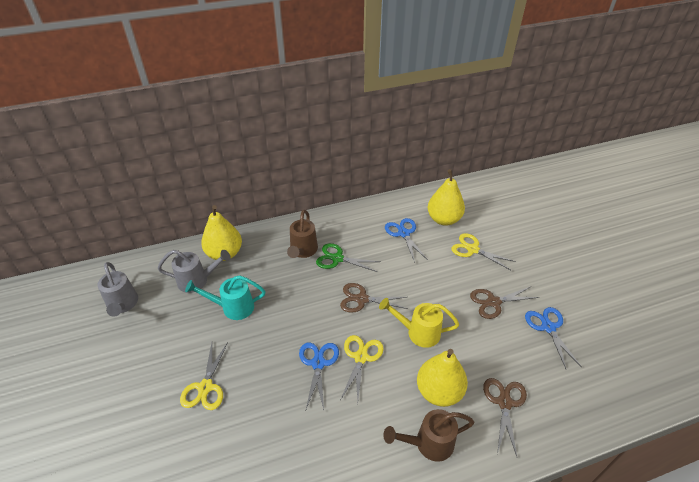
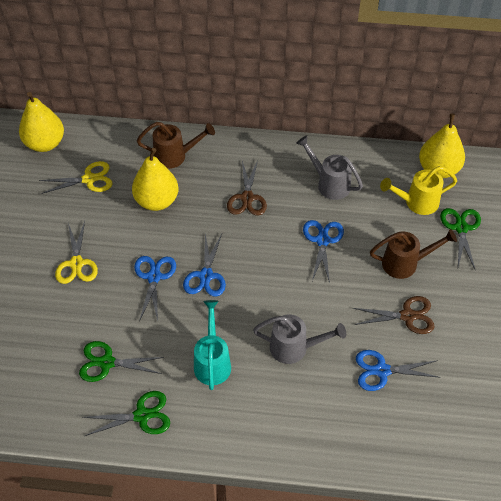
blue scissors: 3 -> 4
brown scissors: 3 -> 2
green scissors: 1 -> 3
yellow scissors: 3 -> 2

